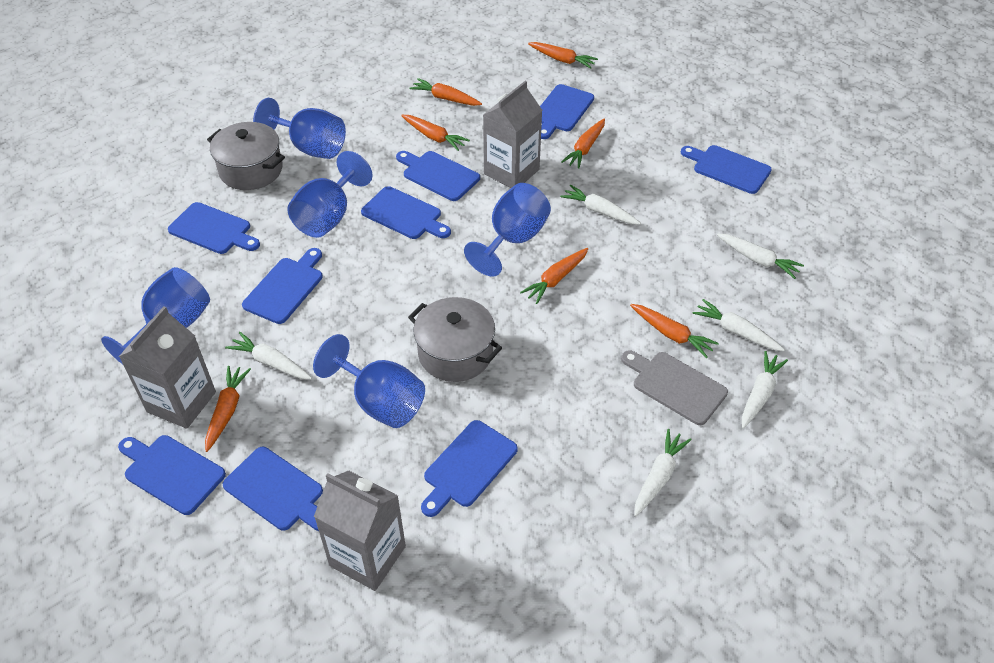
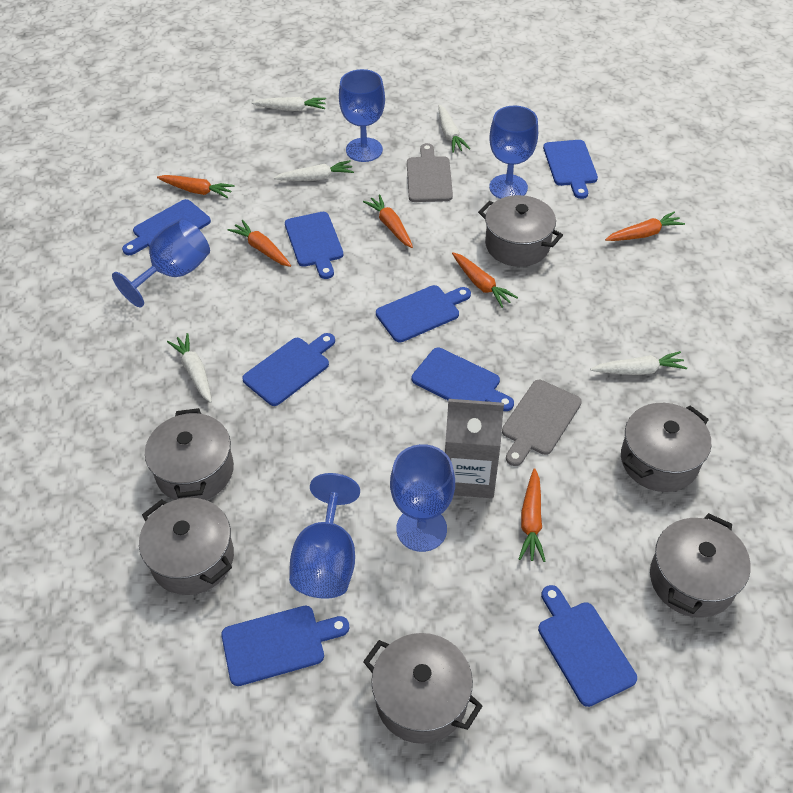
blue cutting board: 9 -> 8
grey carton: 3 -> 1
grey cutting board: 1 -> 2
grey pot: 2 -> 6
orange carrot: 7 -> 6
white carrot: 6 -> 5

